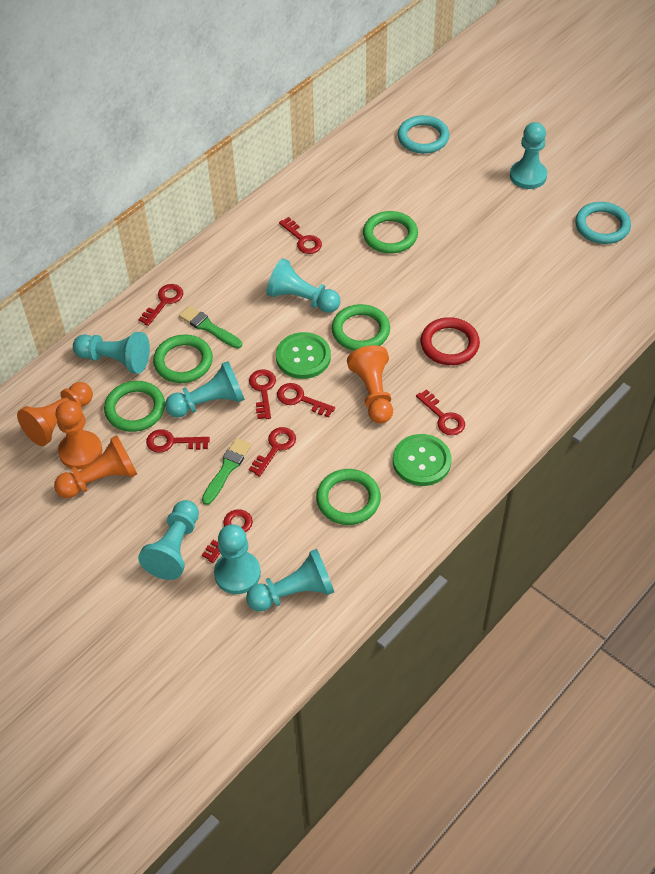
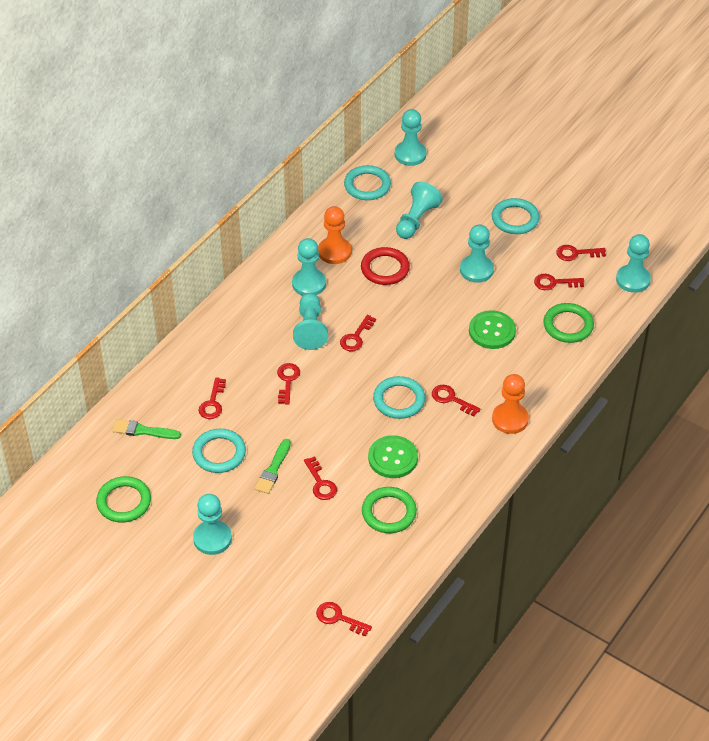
green ring: 5 -> 3
orange pawn: 4 -> 2
turquoise ring: 2 -> 4

